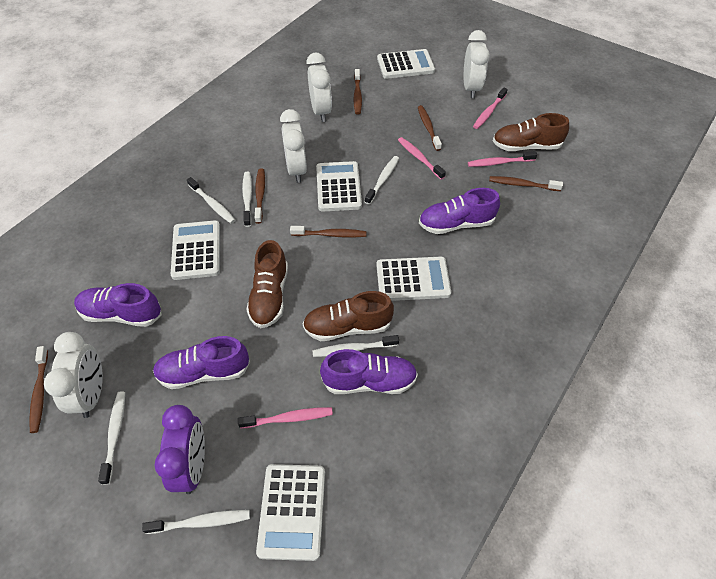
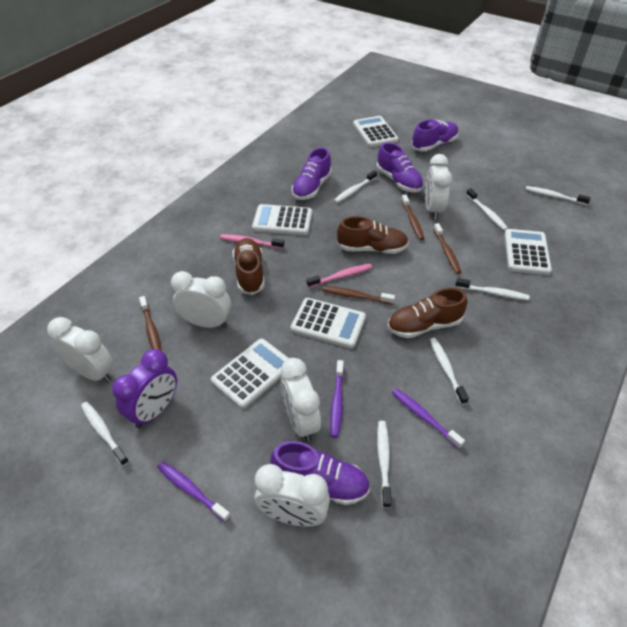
brown toothbrush: 6 -> 4
pink toothbrush: 4 -> 2
purple toothbrush: 0 -> 3
white clock: 4 -> 5
white toothbrush: 6 -> 7

